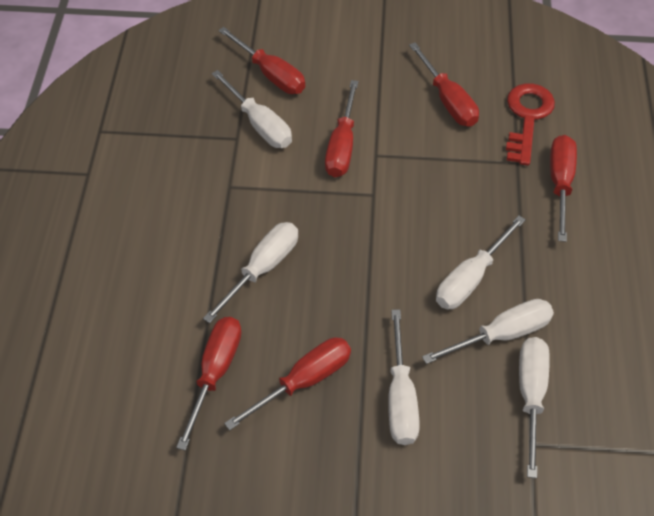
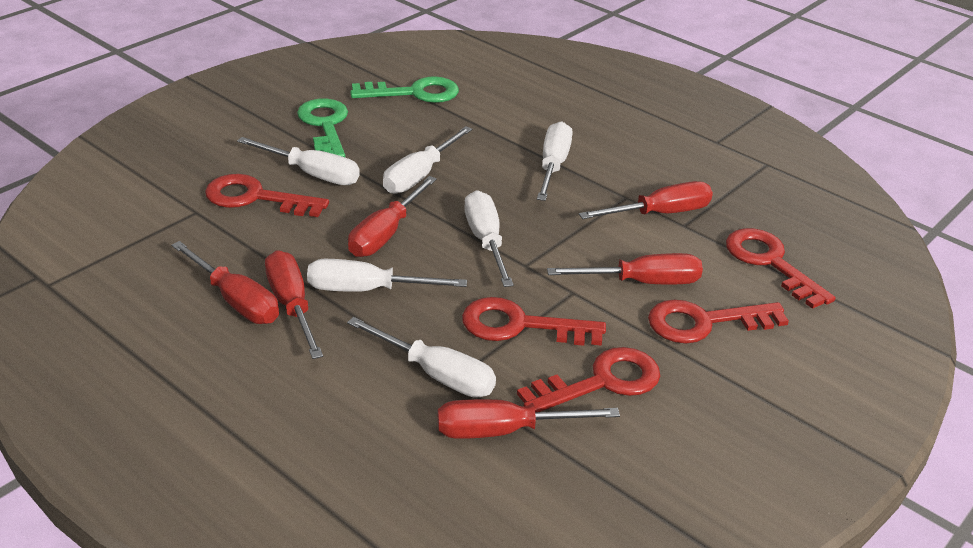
green key: 0 -> 2
red key: 1 -> 5

